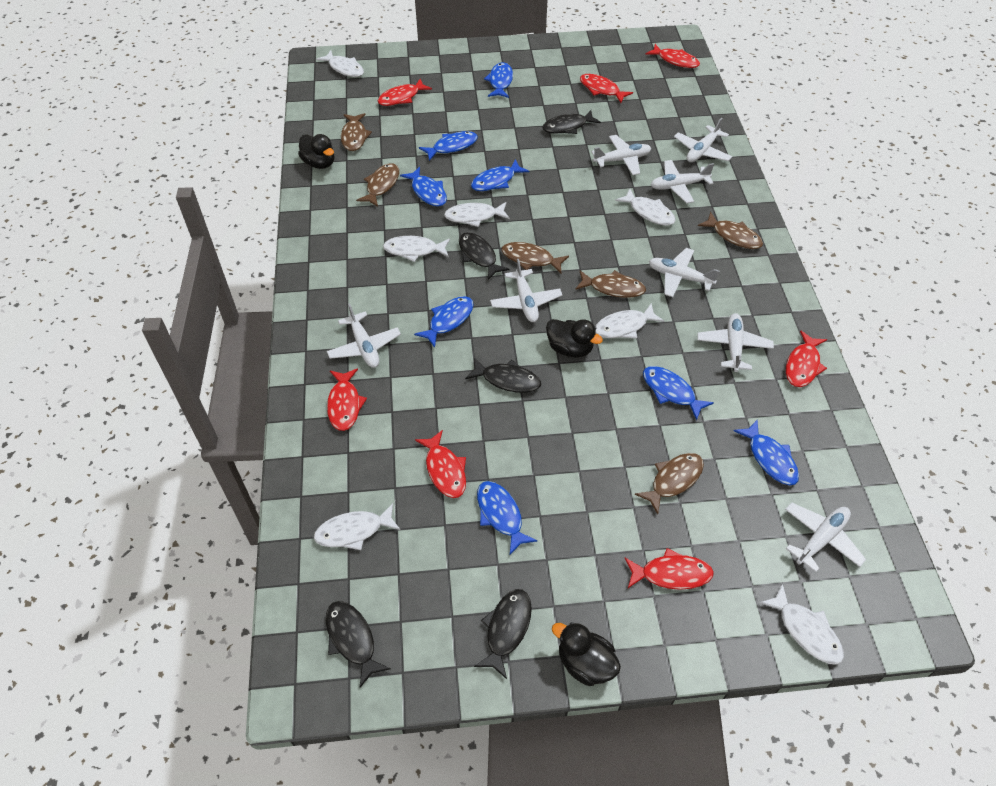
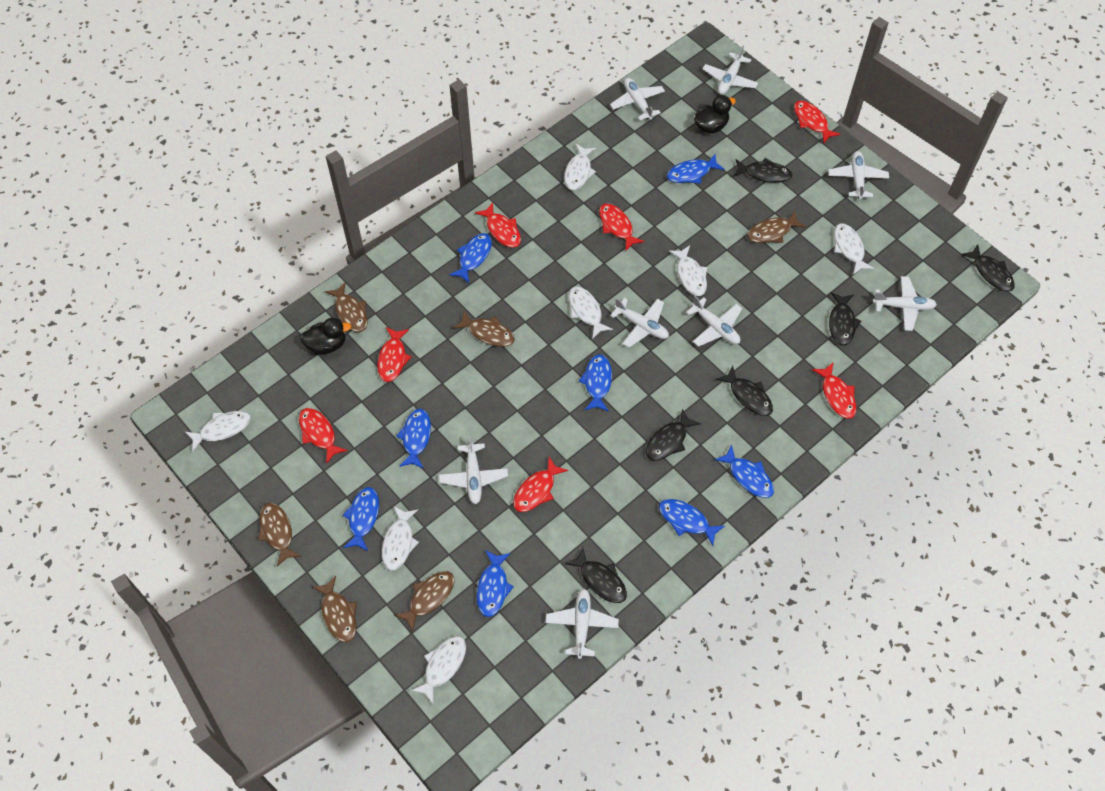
black duck: 3 -> 2
black fish: 5 -> 6

